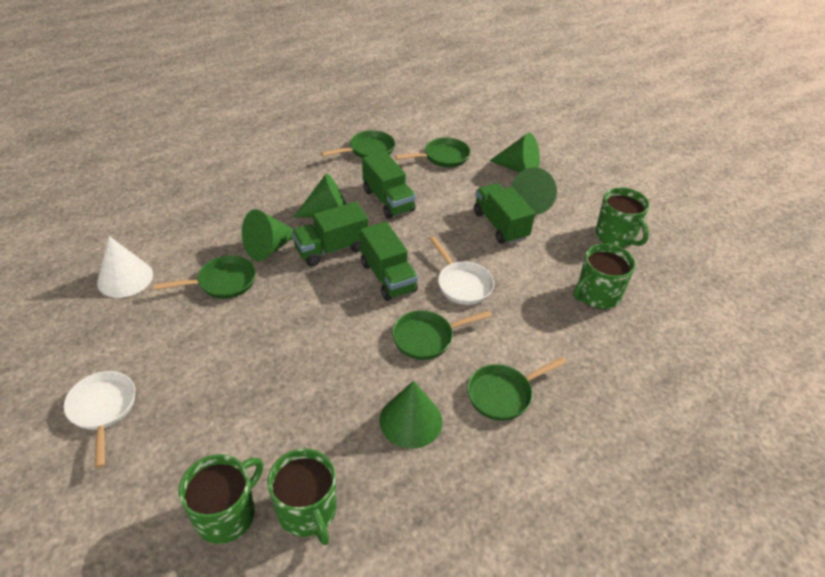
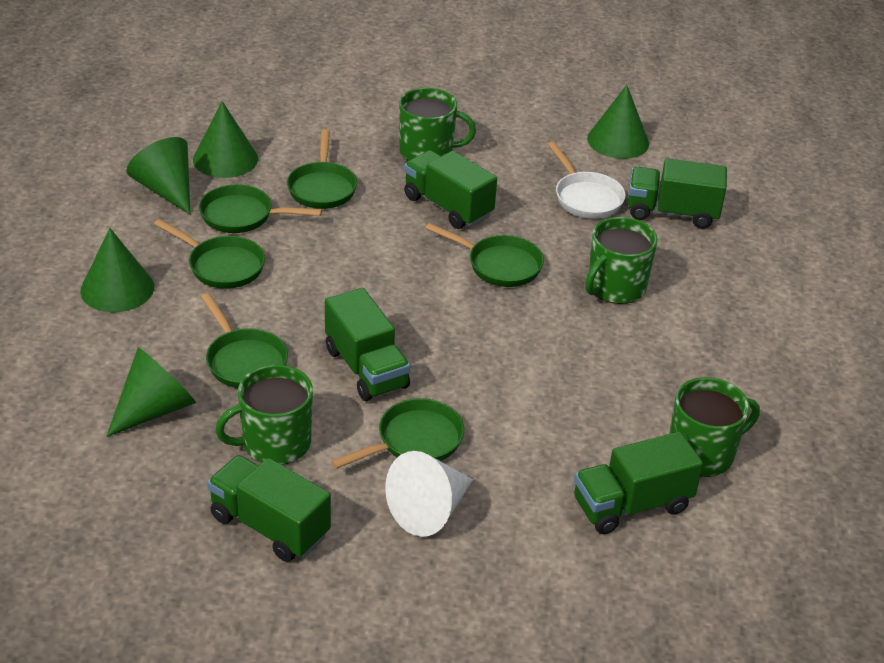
green pan: 5 -> 6
green truck: 4 -> 5
white pan: 2 -> 1

